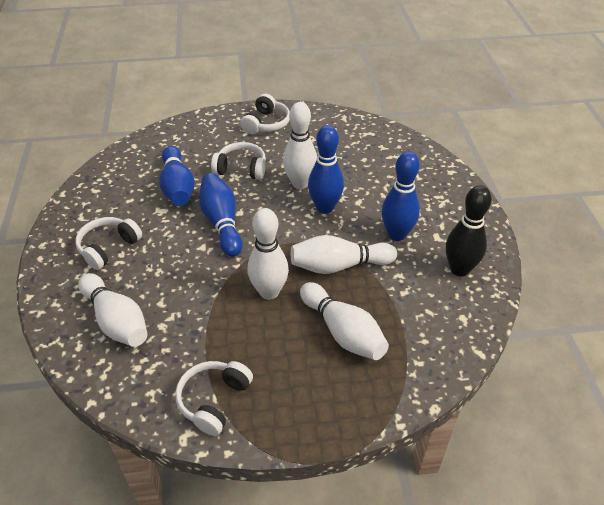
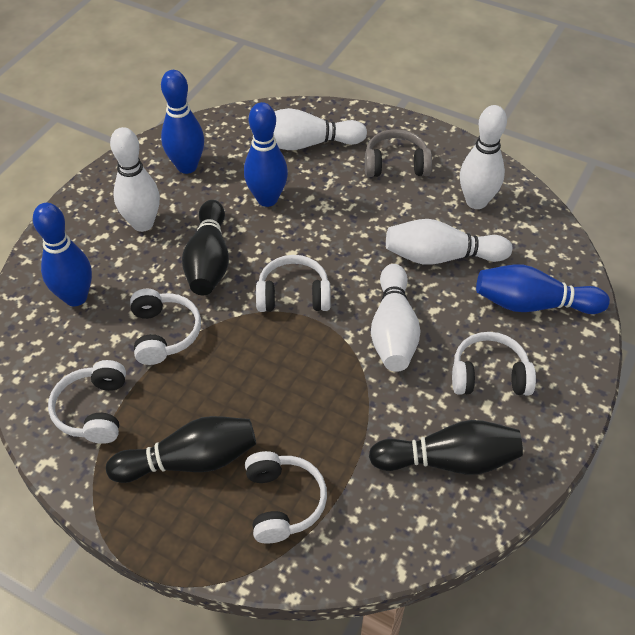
black bowling pin: 1 -> 3
grey headphones: 0 -> 1
white headphones: 4 -> 5

